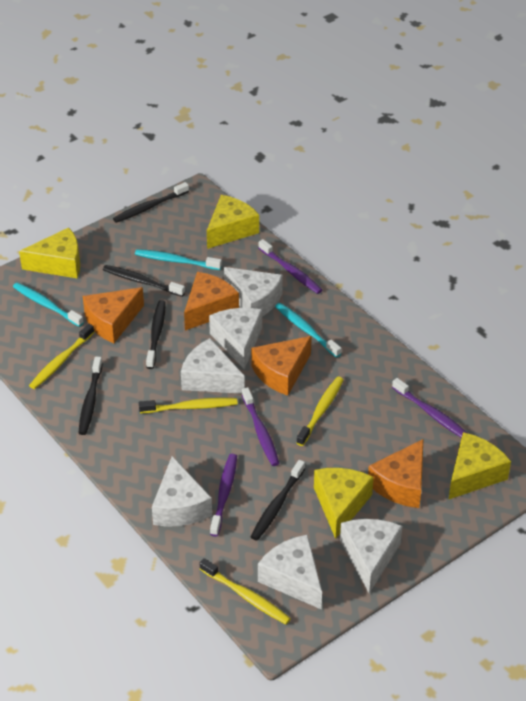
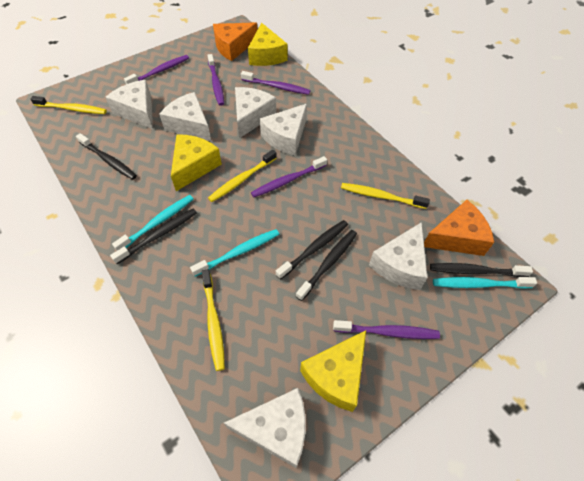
orange cheese: 4 -> 2
purple toothbrush: 4 -> 5
yellow cheese: 4 -> 3

